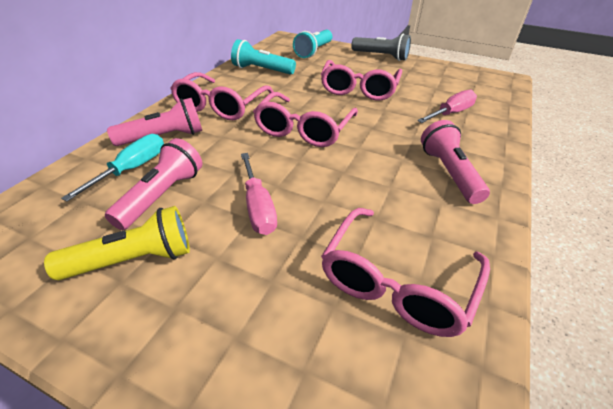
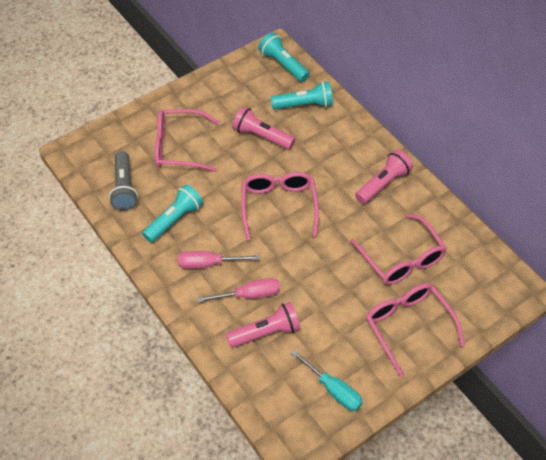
turquoise flashlight: 2 -> 3
yellow flashlight: 1 -> 0

